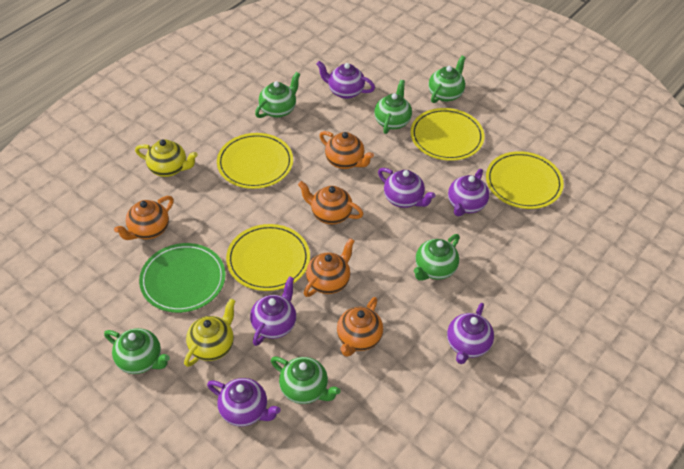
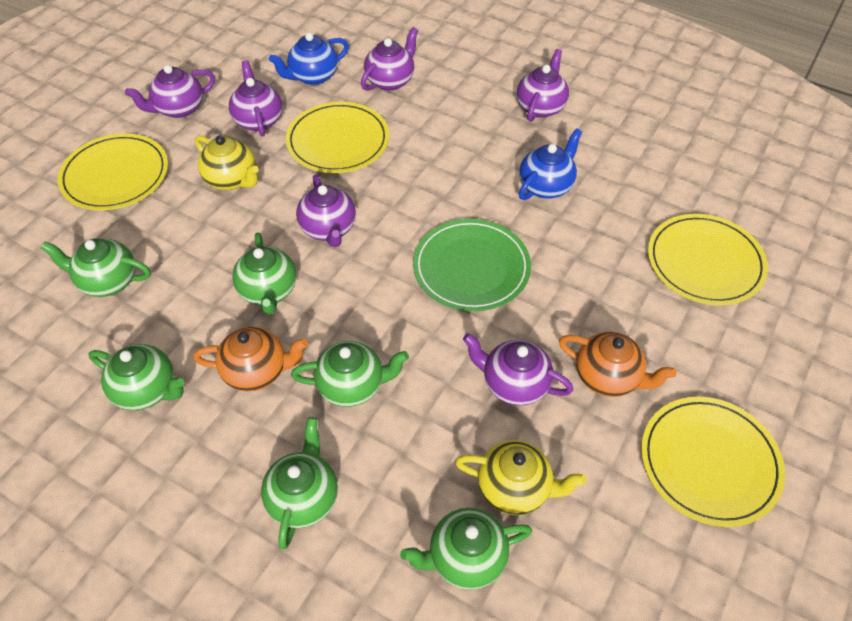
blue teapot: 0 -> 2
orange teapot: 5 -> 2

